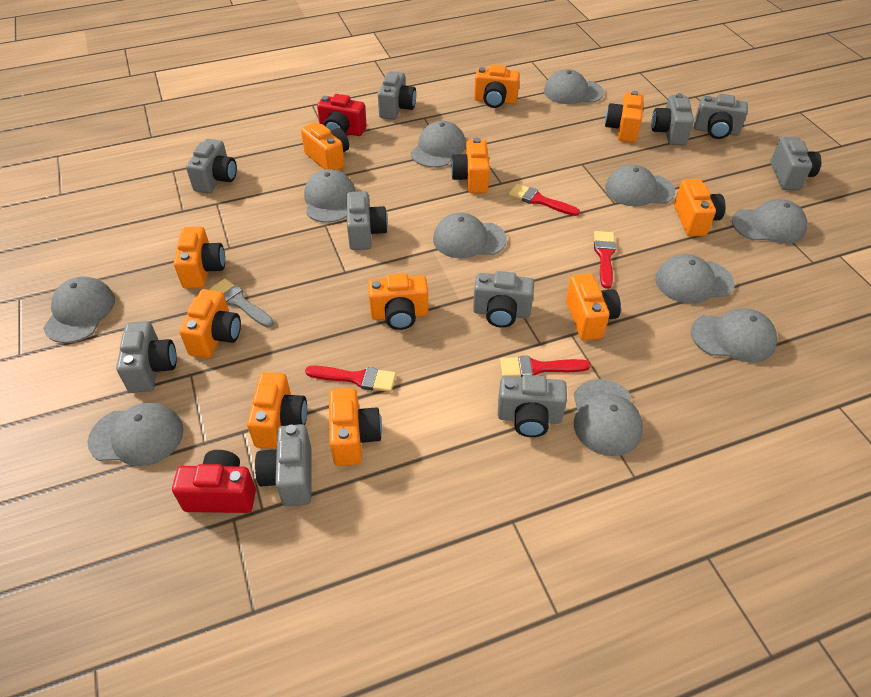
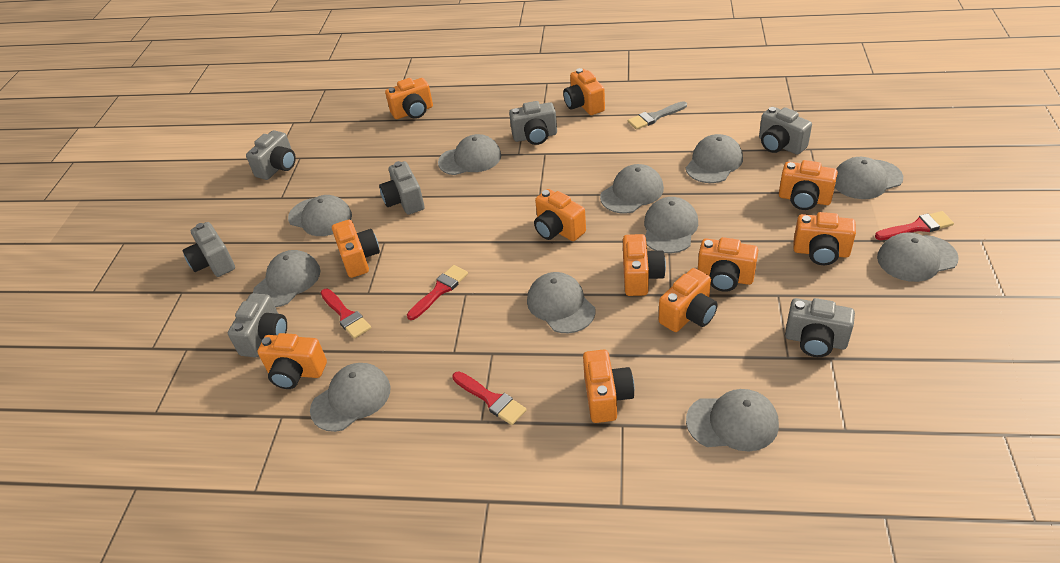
grey camera: 10 -> 7
red camera: 2 -> 0

